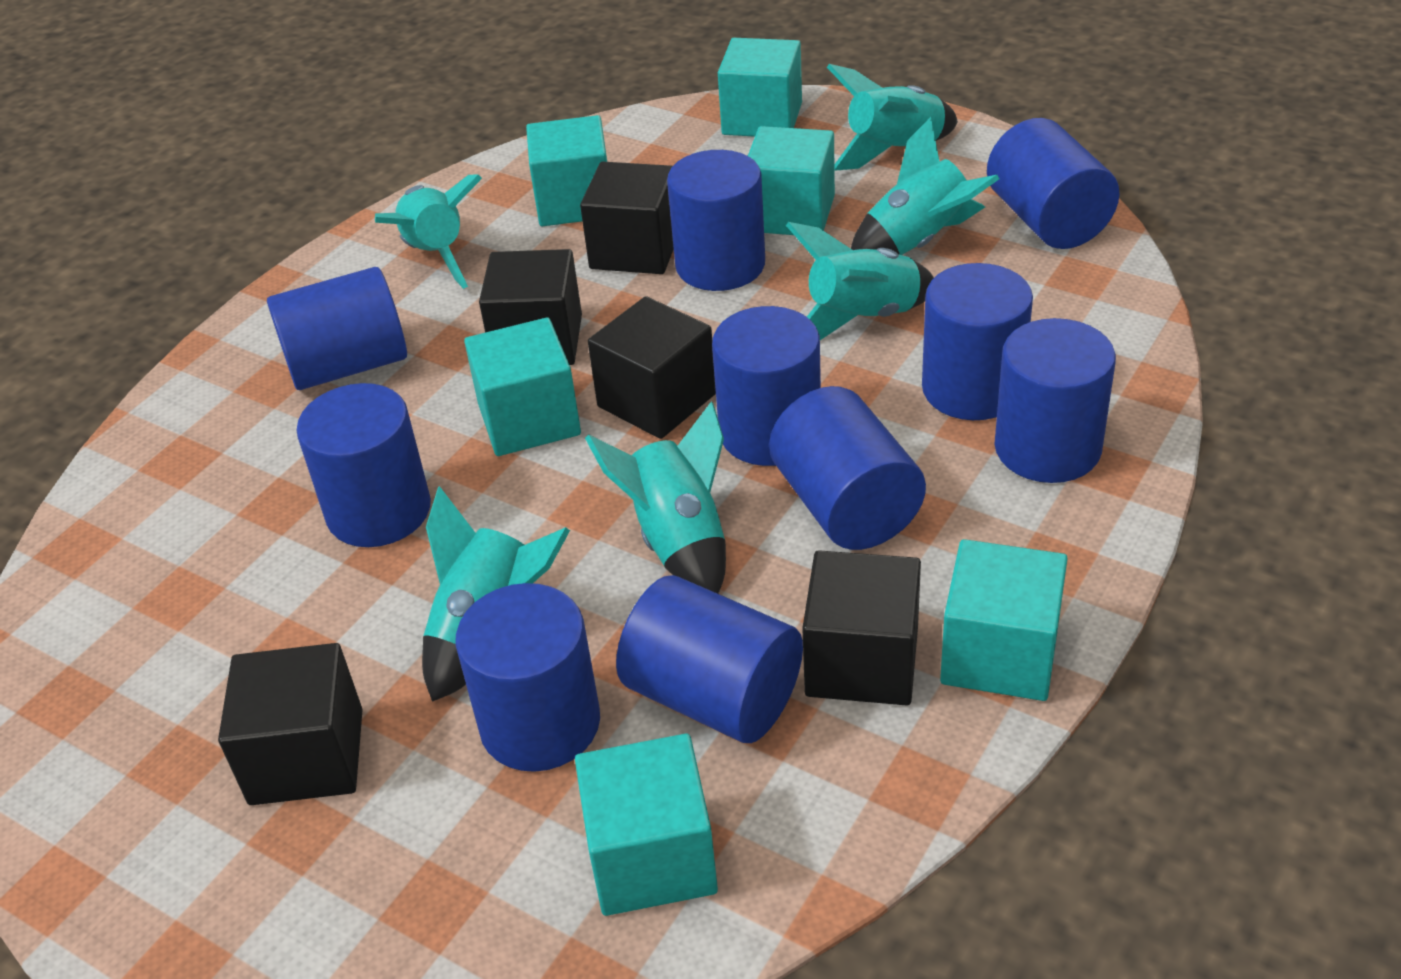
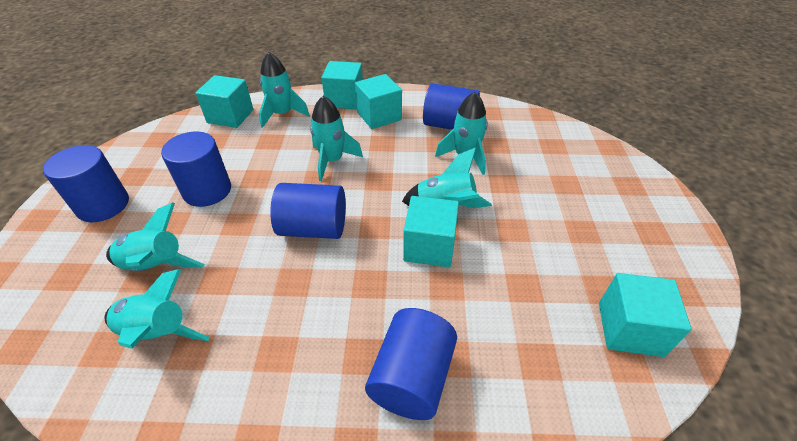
black cube: 5 -> 0
blue cylinder: 10 -> 5
turquoise cube: 6 -> 5

